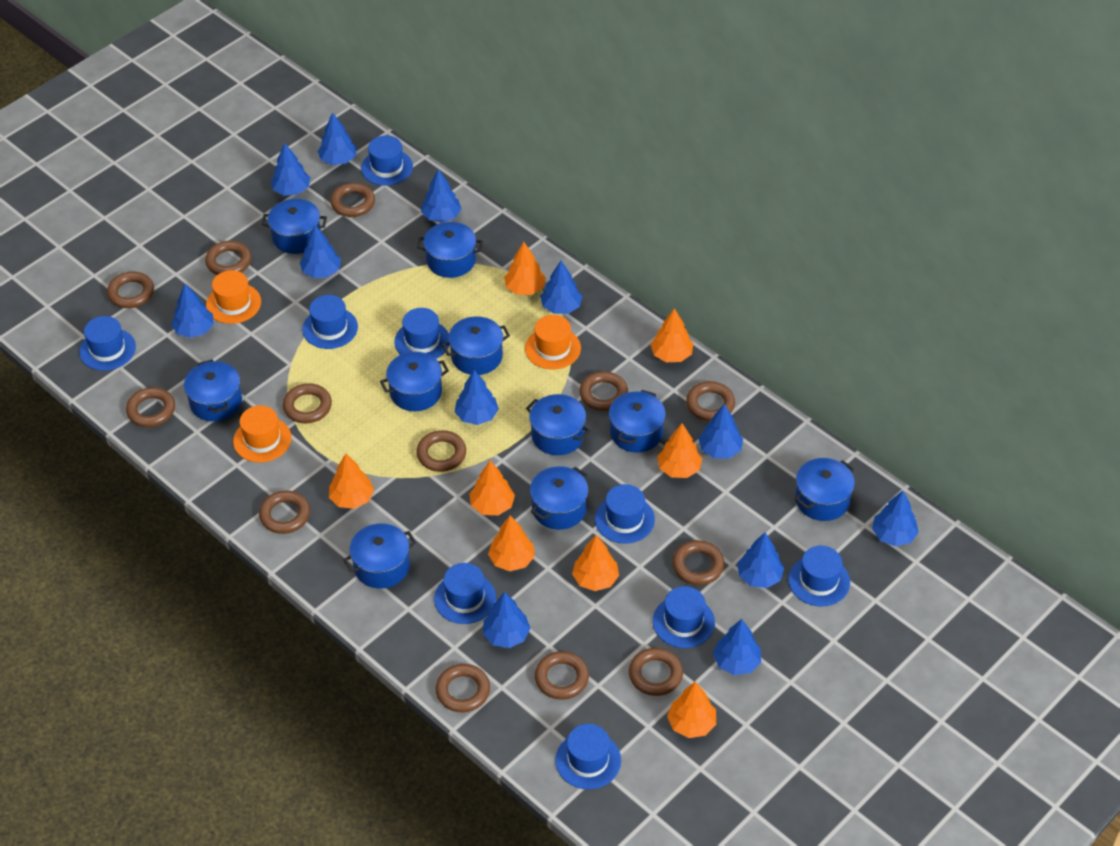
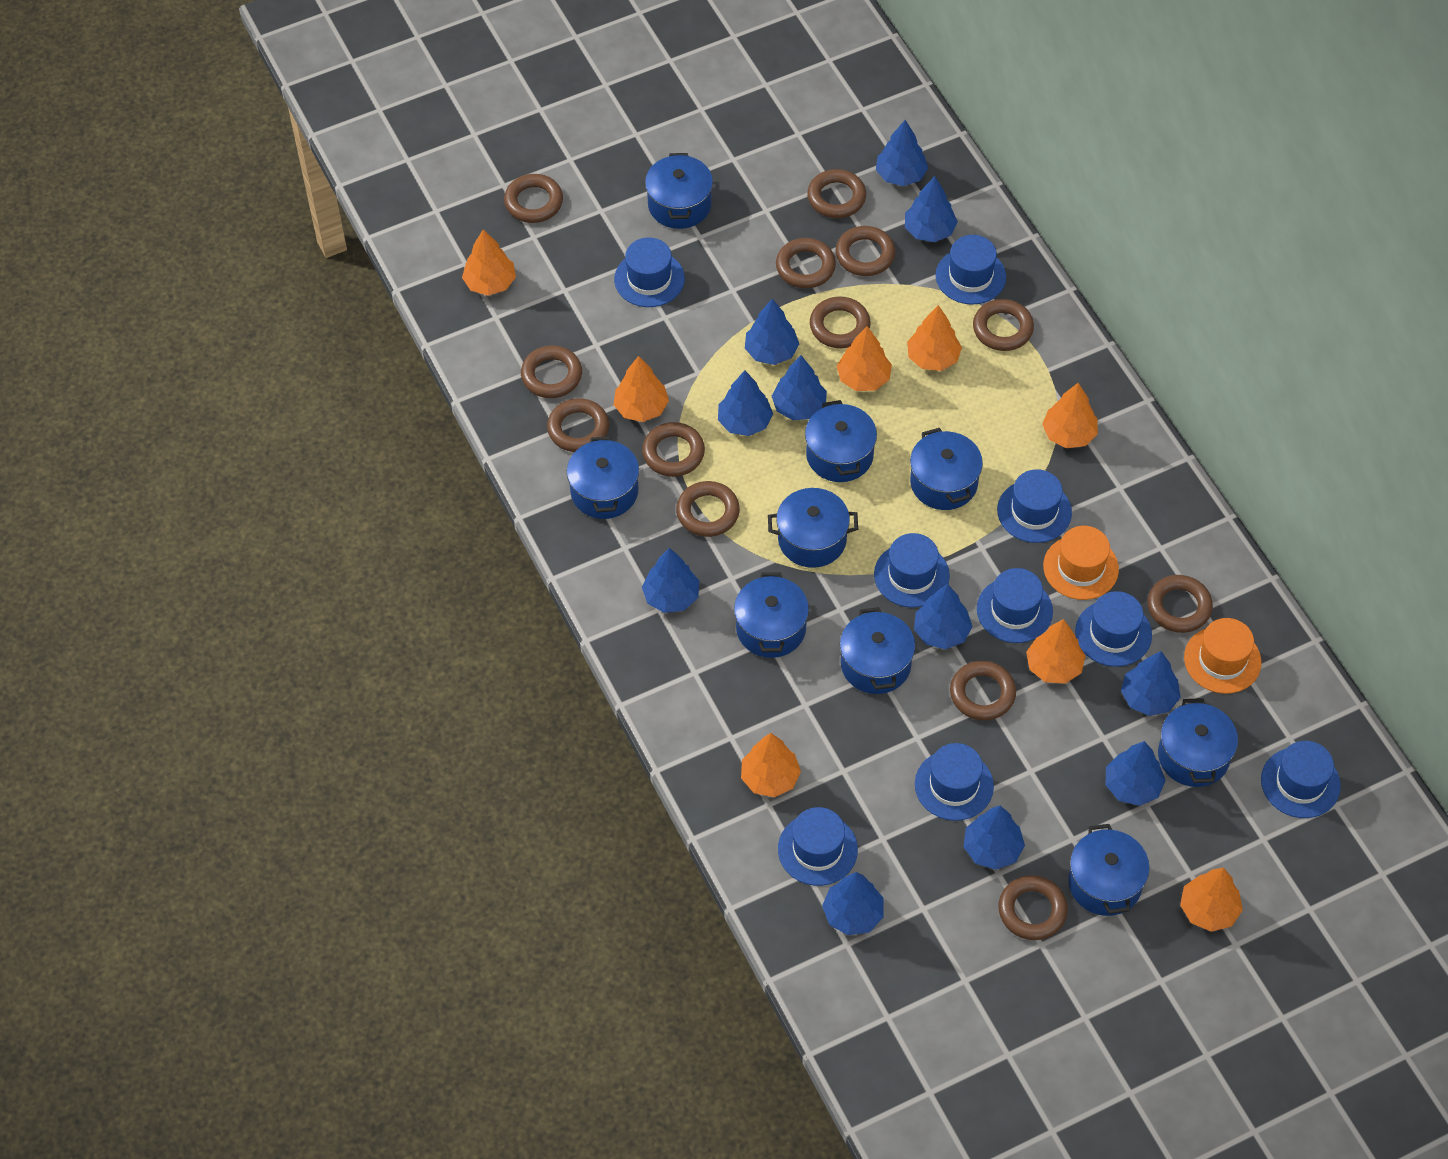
blue pot: 10 -> 9
blue tree: 12 -> 11
orange hat: 3 -> 2

